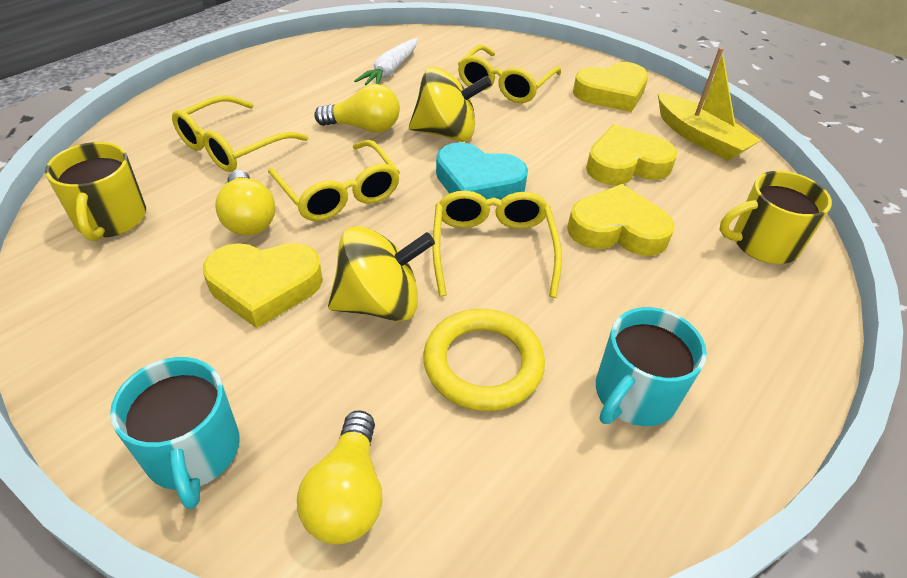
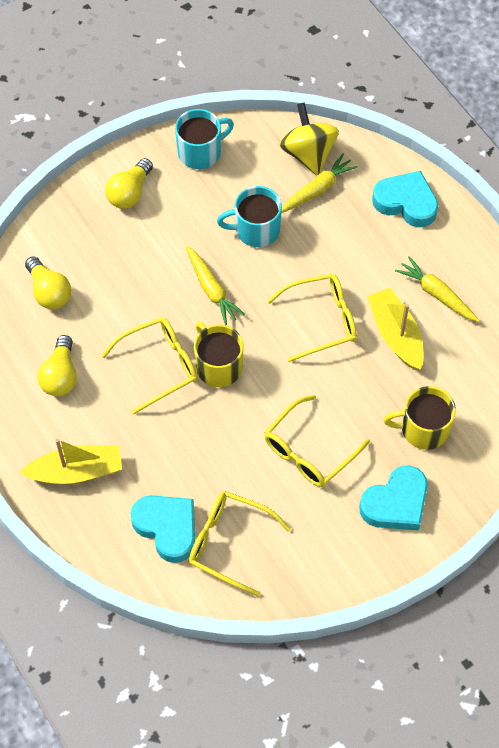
turquoise heart: 1 -> 3
white carrot: 1 -> 0
yellow boat: 1 -> 2
yellow carrot: 0 -> 3
yellow heart: 4 -> 0
yellow ring: 1 -> 0
yellow spinning top: 2 -> 1

